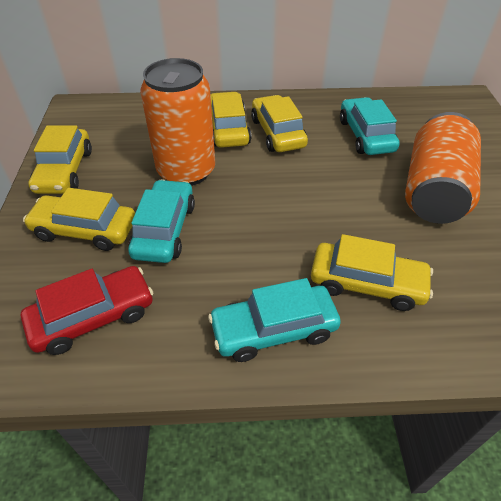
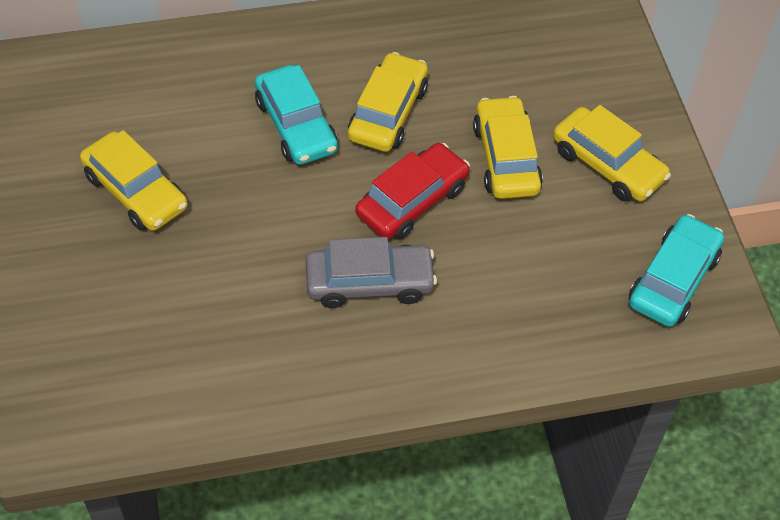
grey car: 0 -> 1
orange can: 2 -> 0
turquoise car: 3 -> 2
yellow car: 5 -> 4

